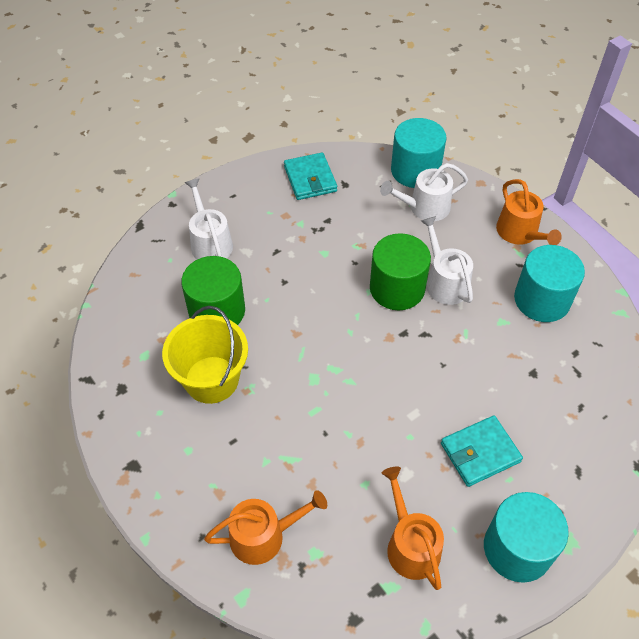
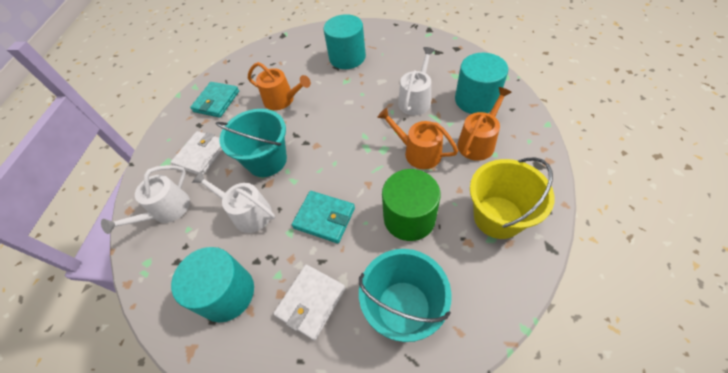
green cylinder: 2 -> 1
turquoise bucket: 0 -> 2
white wallet: 0 -> 2

